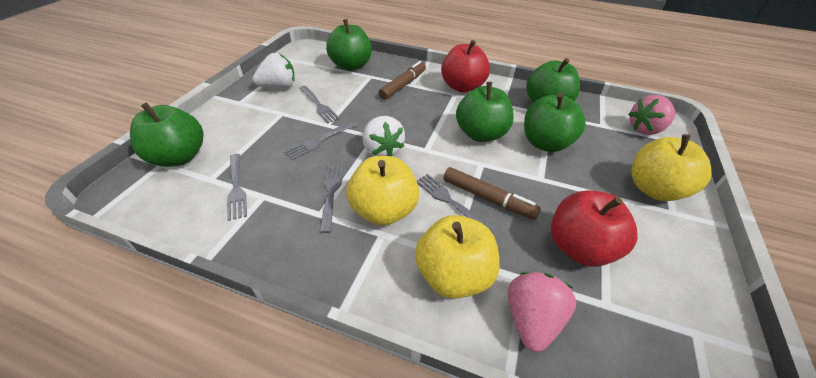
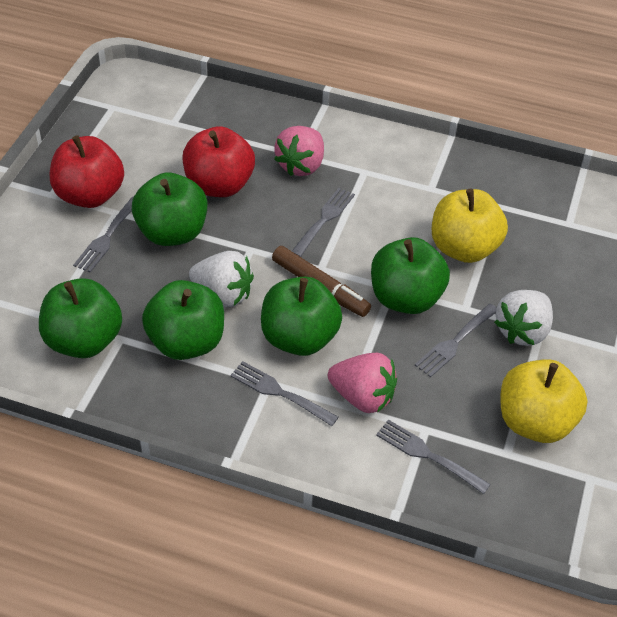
brown marker: 2 -> 1
yellow apple: 3 -> 2

